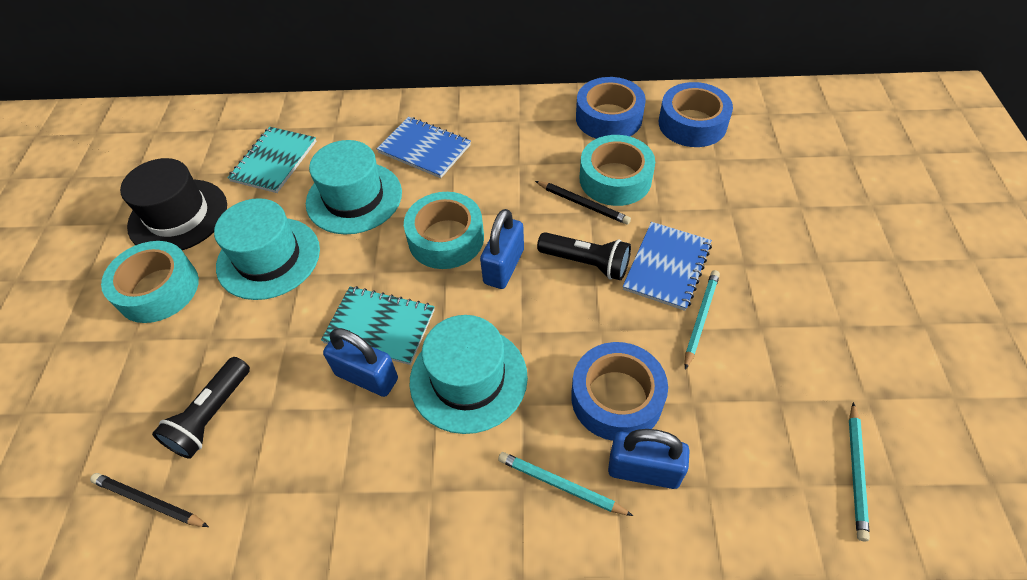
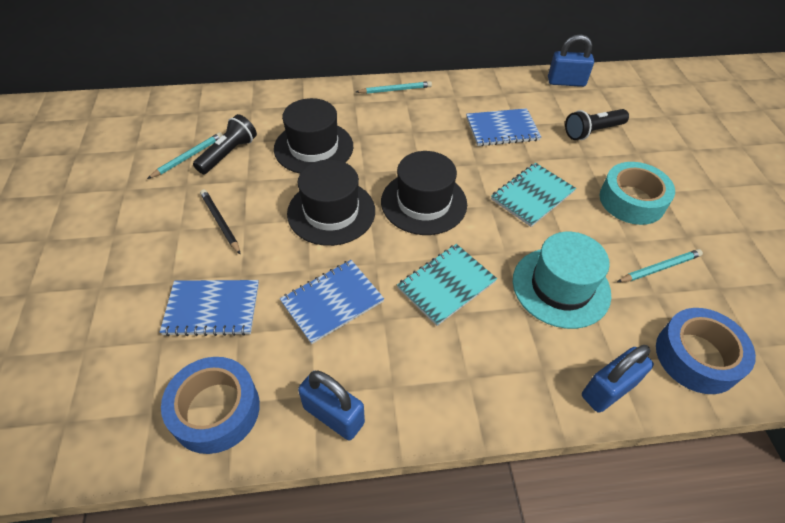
black hat: 1 -> 3
black pencil: 2 -> 1
blue notebook: 2 -> 3
blue tape: 3 -> 2
turquoise hat: 3 -> 1
turquoise tape: 3 -> 1

